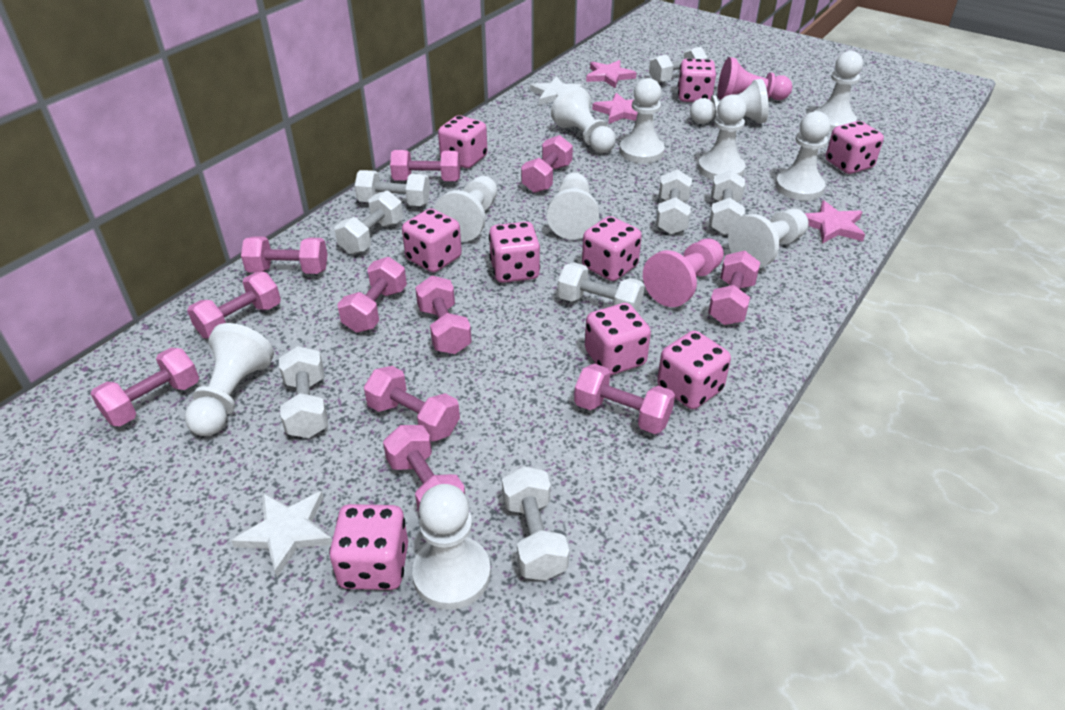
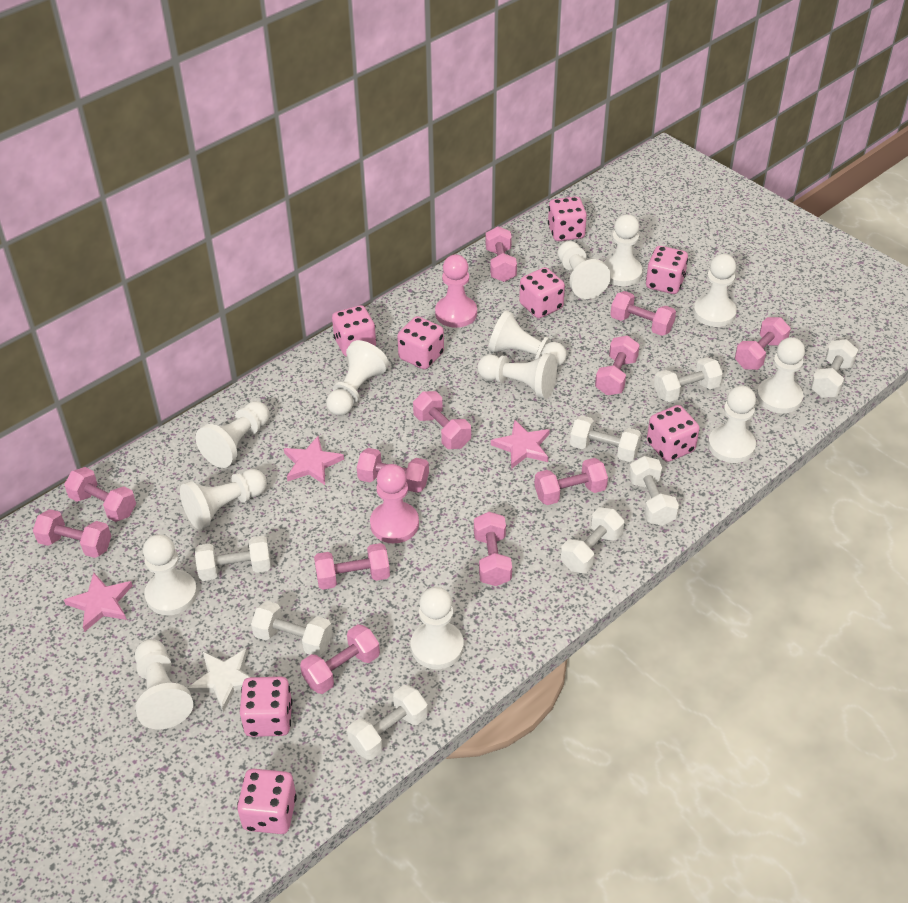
pink dice: 9 -> 8
pink dumbbell: 11 -> 12
white pawn: 11 -> 13
white star: 2 -> 1

